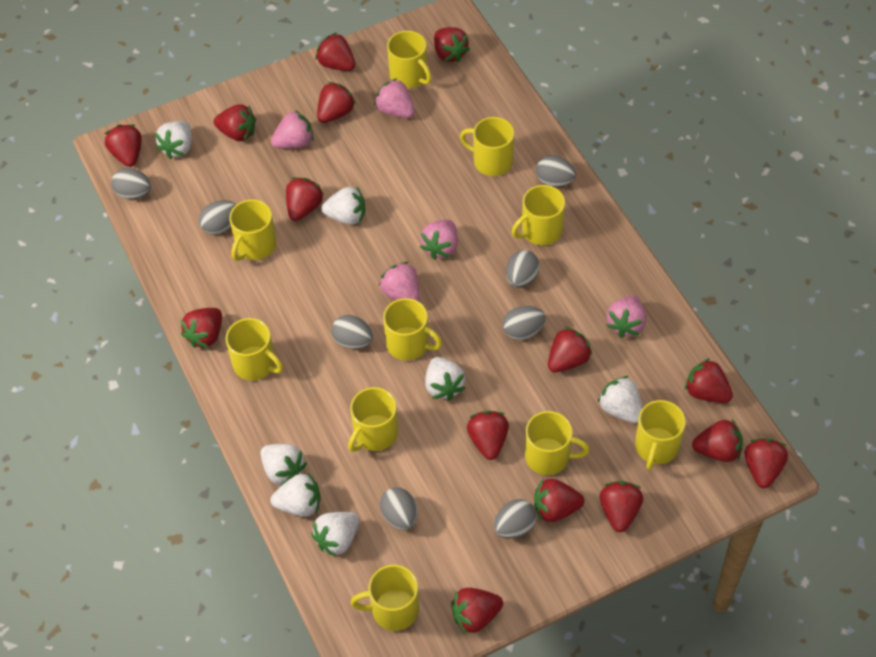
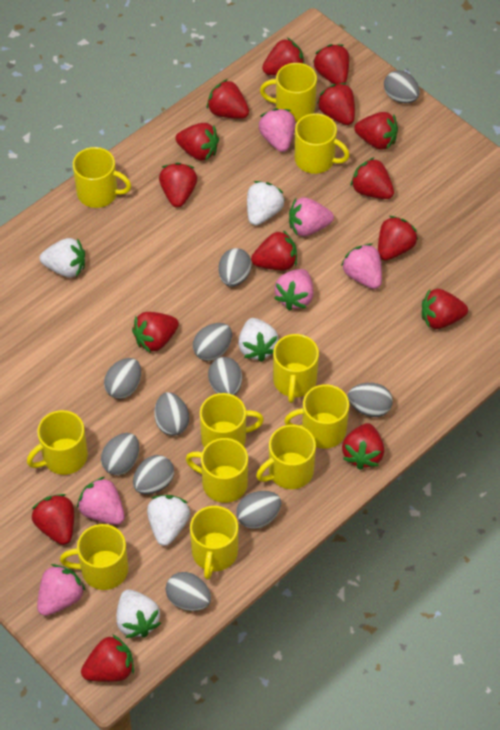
grey egg: 8 -> 11
pink strawberry: 5 -> 6
white strawberry: 7 -> 5
yellow mug: 10 -> 11

